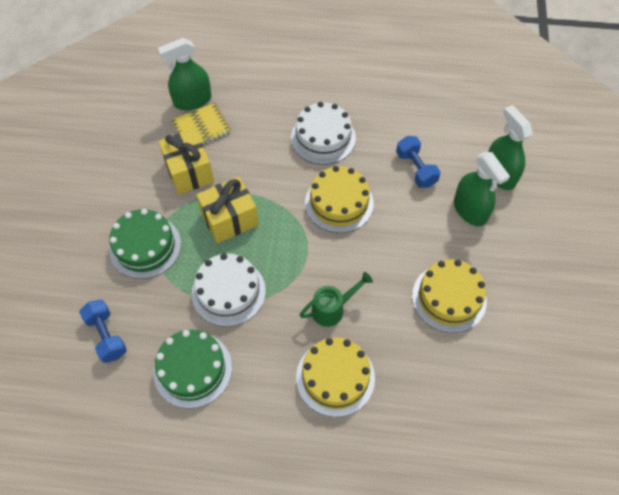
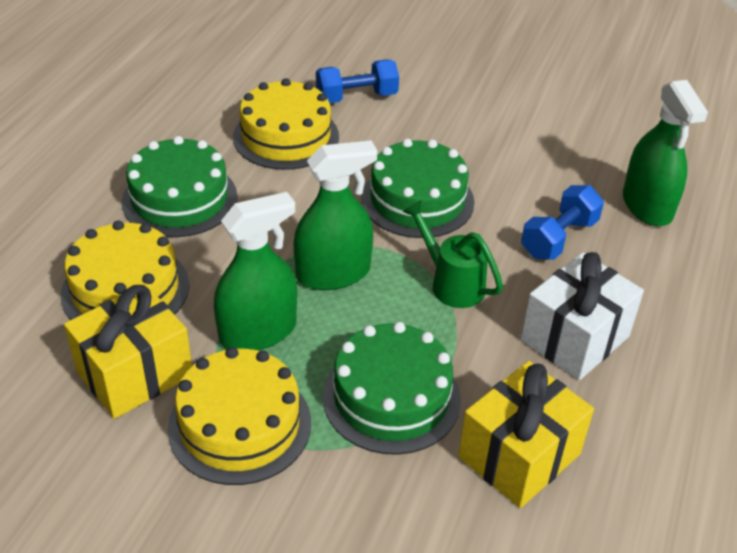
green cake: 2 -> 3
white cake: 2 -> 0
white gift: 0 -> 1
yellow notebook: 1 -> 0

